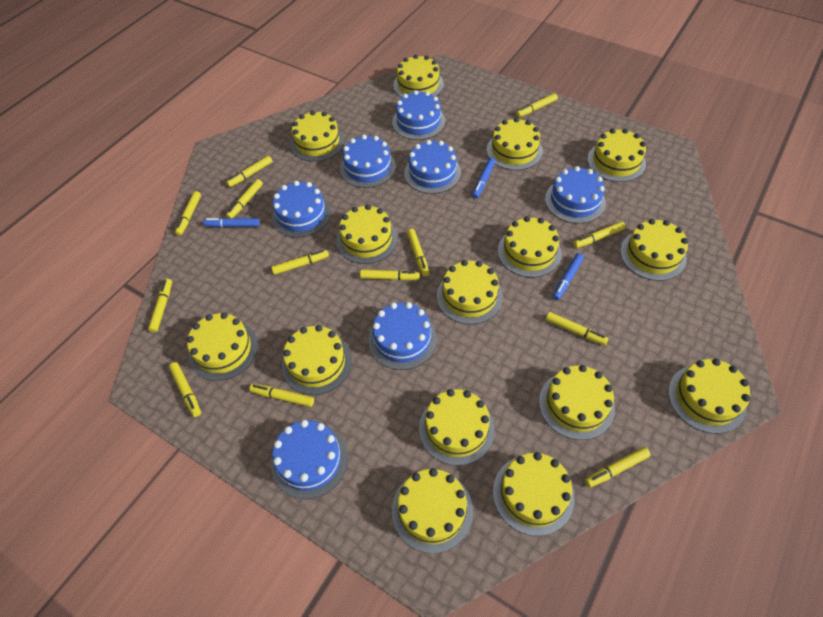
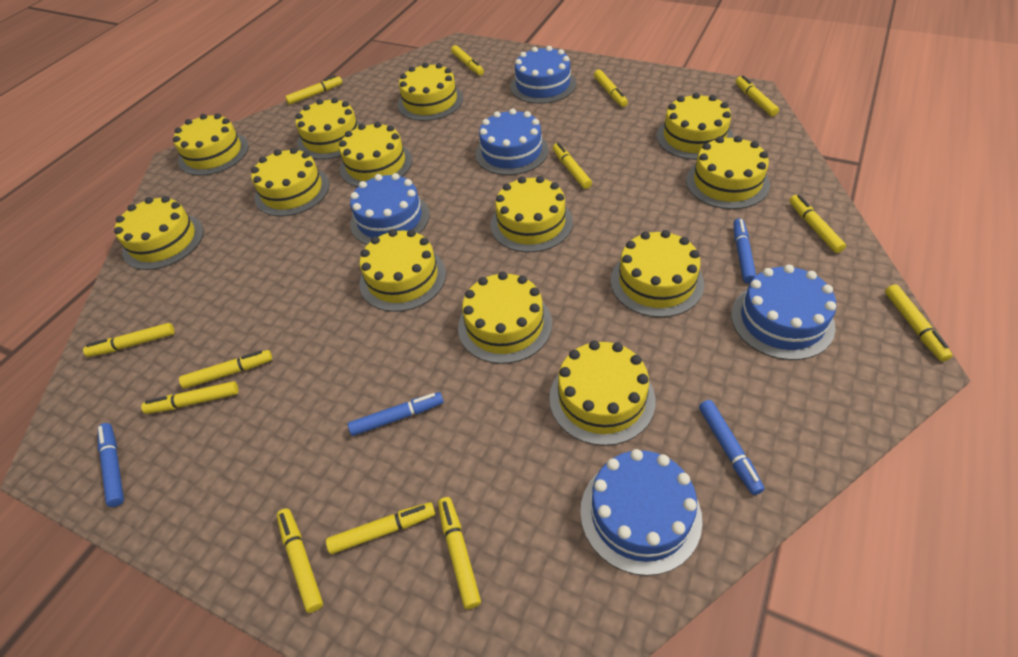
blue cake: 7 -> 5
blue marker: 3 -> 4
yellow cake: 15 -> 13

